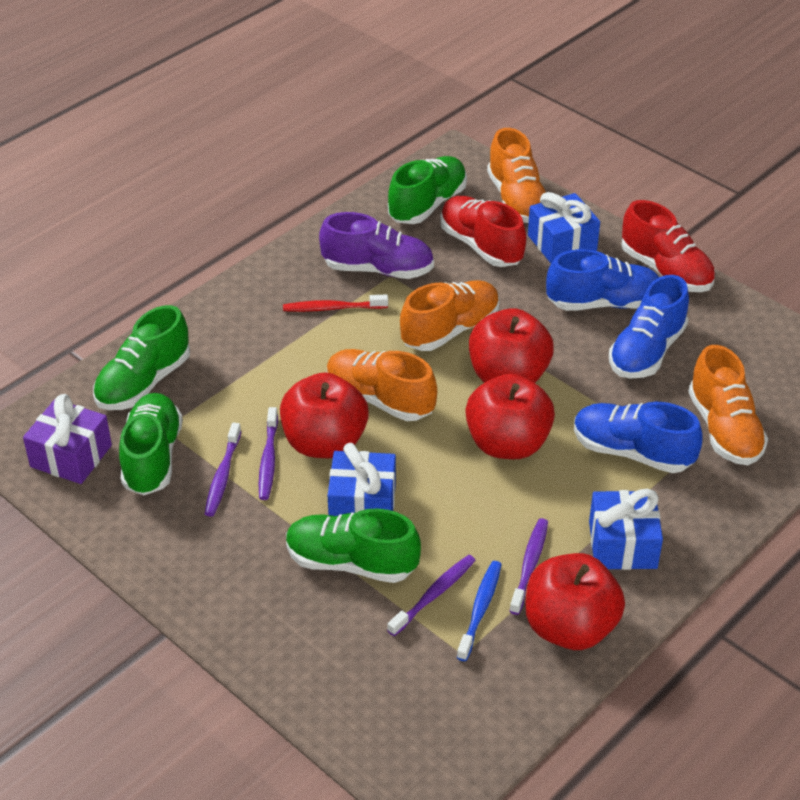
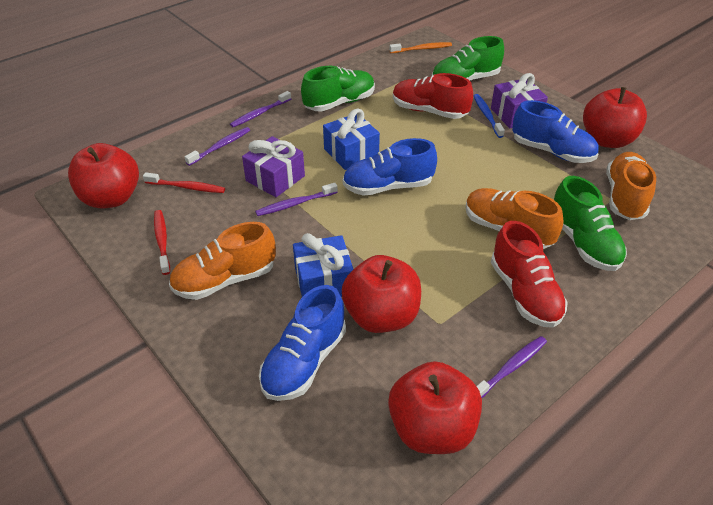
blue gift: 3 -> 2
green shoe: 4 -> 3
orange shoe: 4 -> 3
orange toothbrush: 0 -> 1
purple gift: 1 -> 2
purple shoe: 1 -> 0
red toothbrush: 1 -> 2

